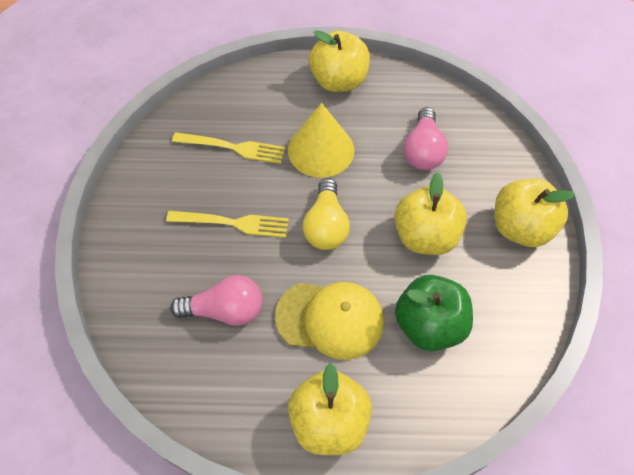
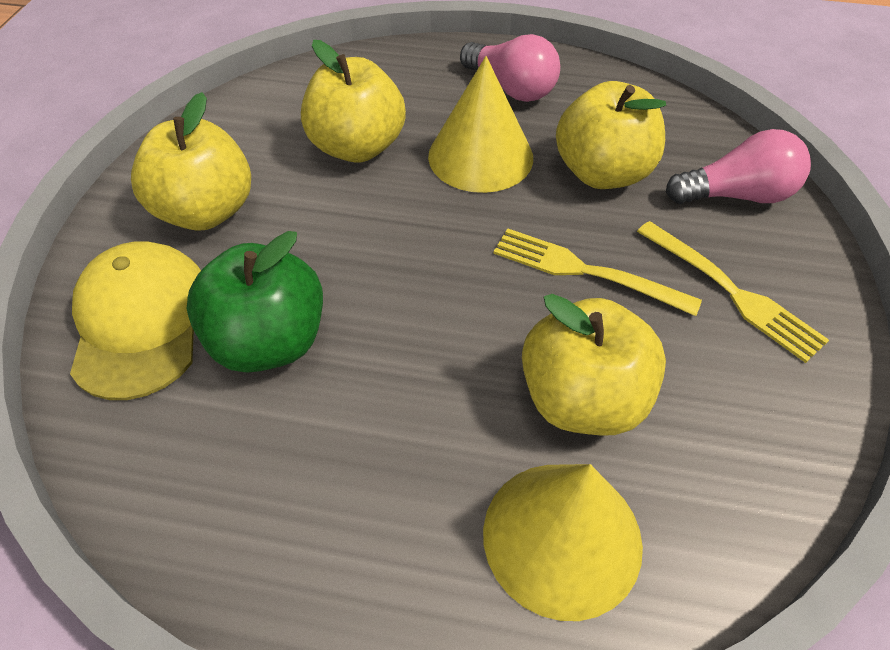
yellow cone: 1 -> 2
yellow light bulb: 1 -> 0

